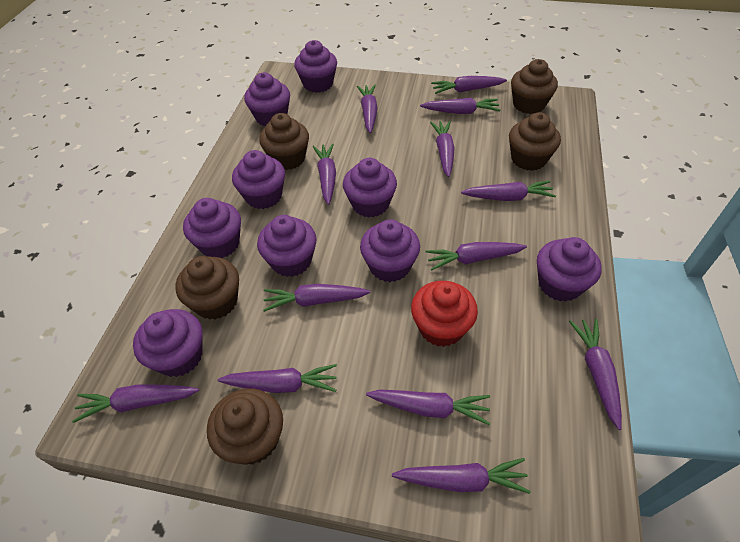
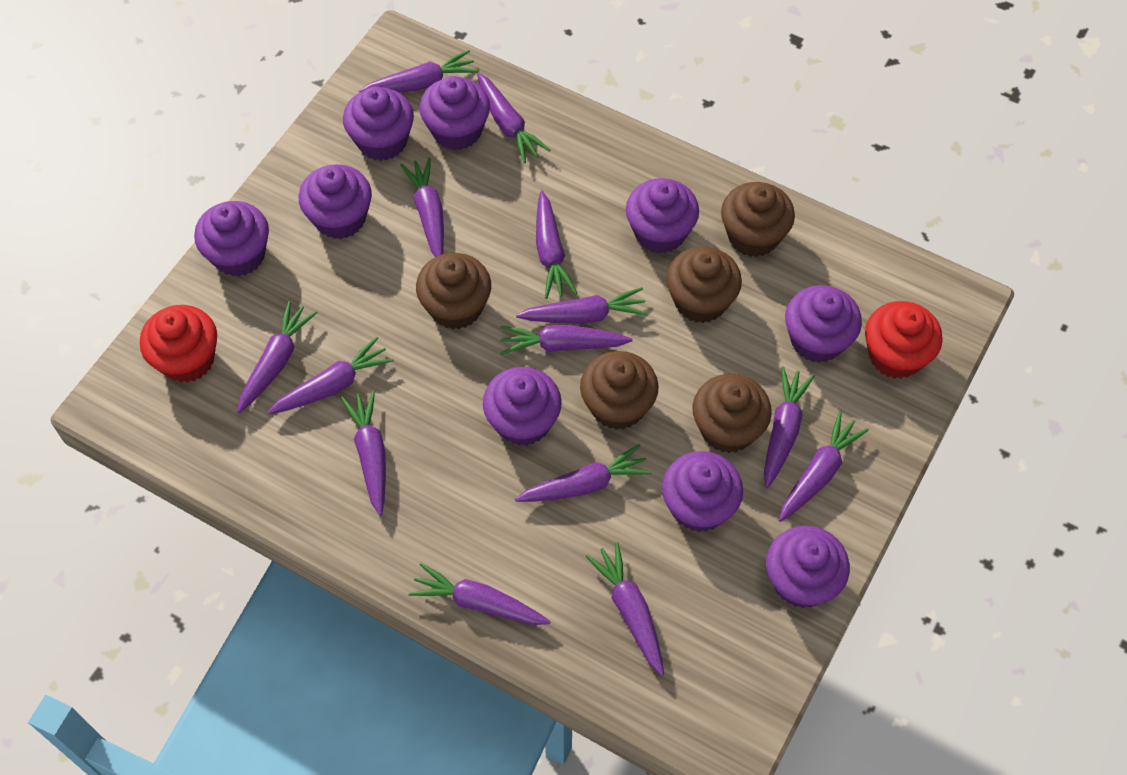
purple carrot: 13 -> 14
red cupcake: 1 -> 2

